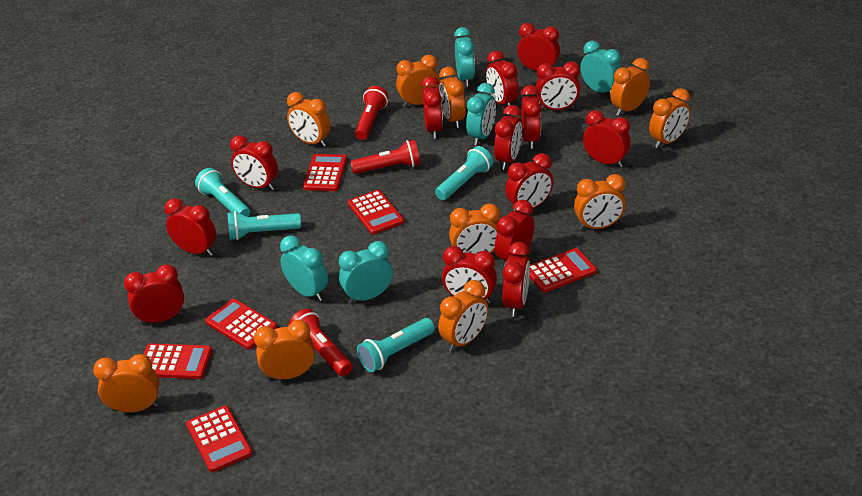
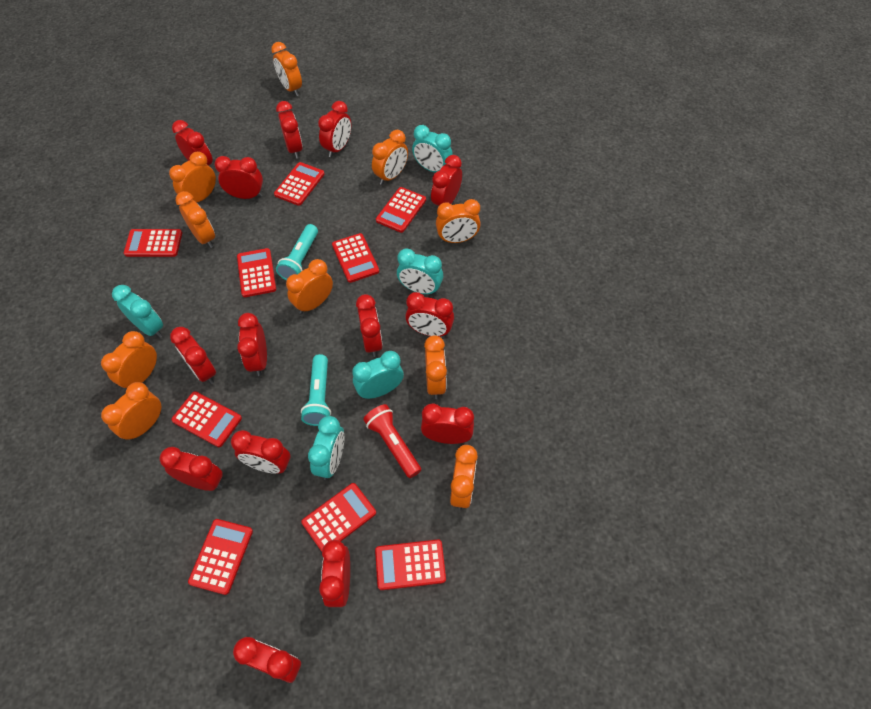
red calculator: 6 -> 9
red flashlight: 3 -> 1
turquoise flashlight: 4 -> 2

